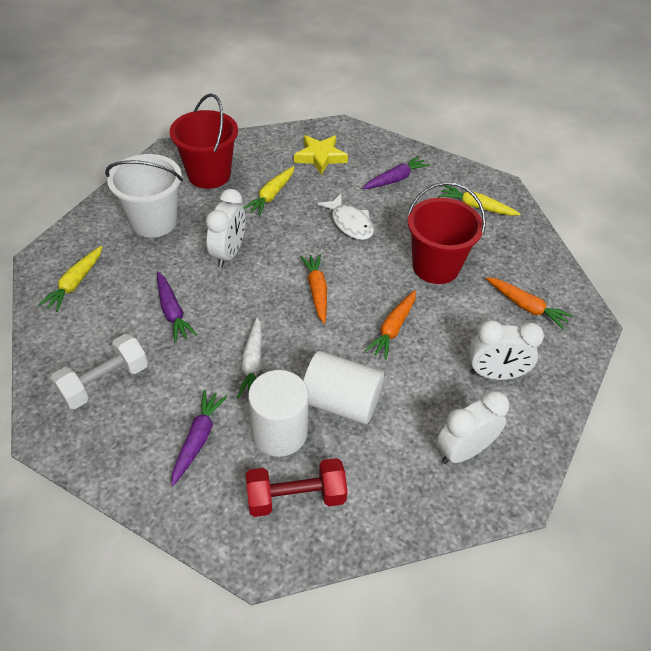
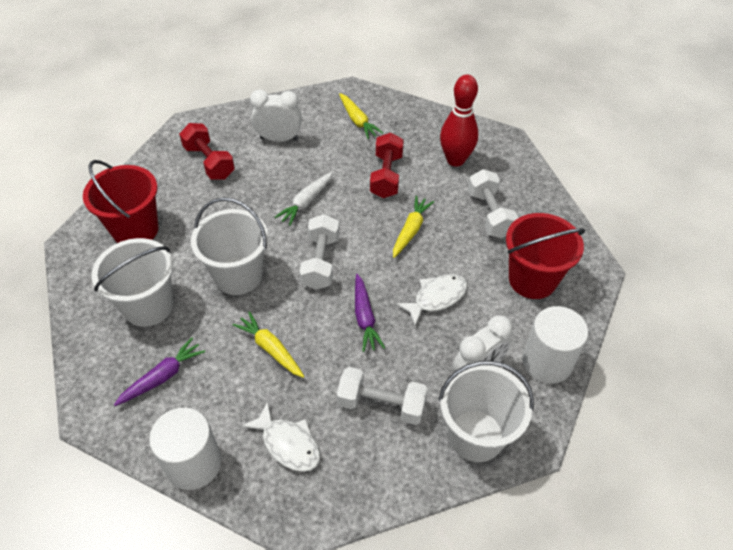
orange carrot: 3 -> 0
purple carrot: 3 -> 2
red bowling pin: 0 -> 1
red dumbbell: 1 -> 2
white bucket: 1 -> 3
white clock: 3 -> 2
white dumbbell: 1 -> 3
white fish: 1 -> 2
yellow star: 1 -> 0

